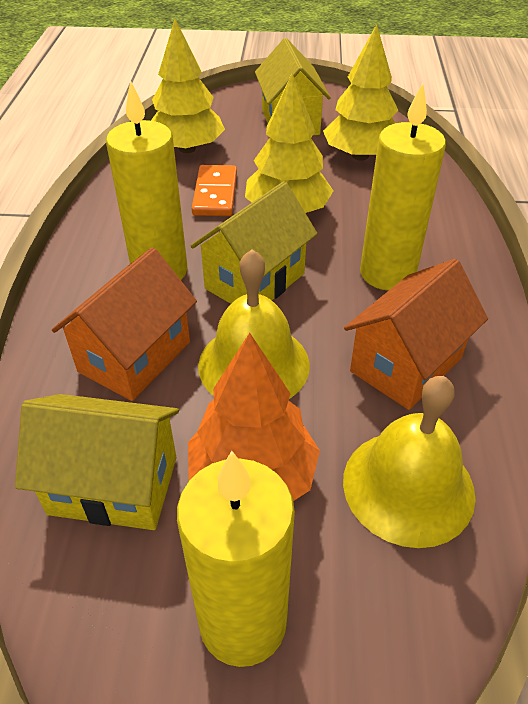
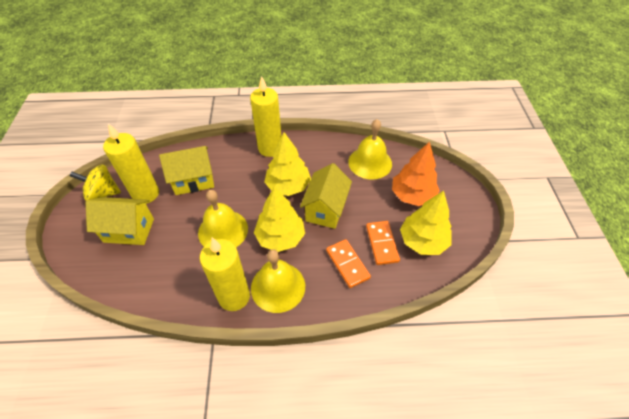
orange domino: 1 -> 2
orange house: 2 -> 0
yellow bell: 2 -> 3
yellow spinning top: 0 -> 1

